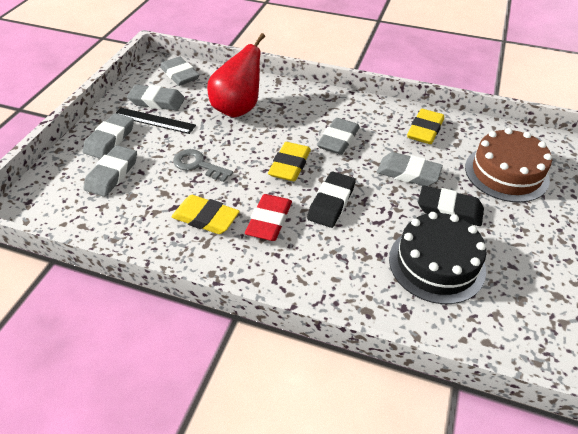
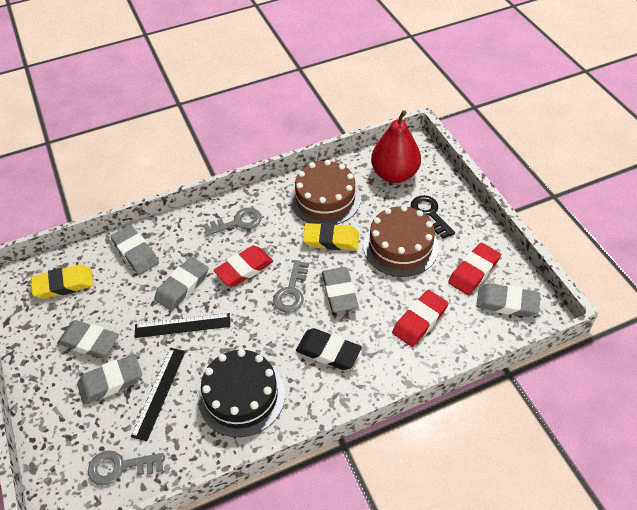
black eraser: 2 -> 1
black key: 0 -> 1
black ruler: 1 -> 2
brown cake: 1 -> 2
grey key: 1 -> 3
red eraser: 1 -> 3
yellow eraser: 3 -> 2

